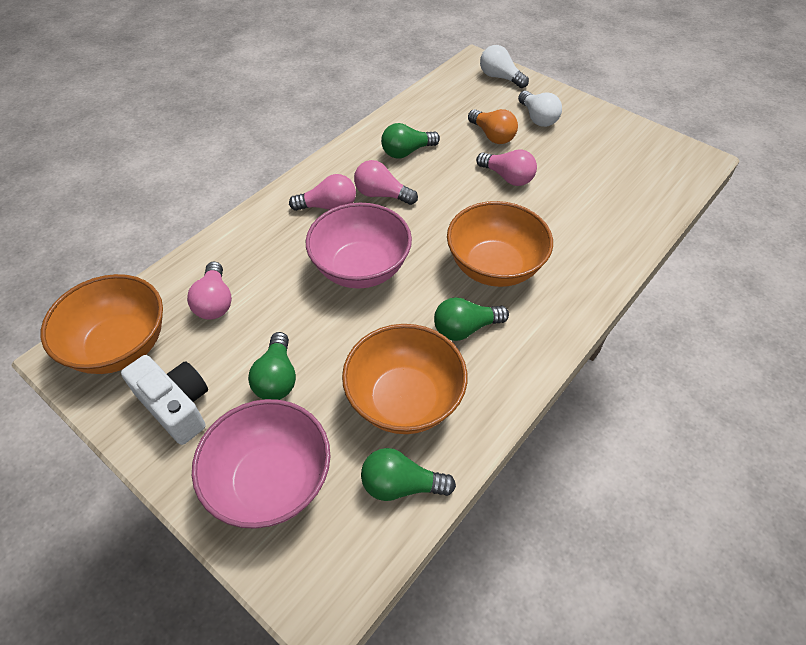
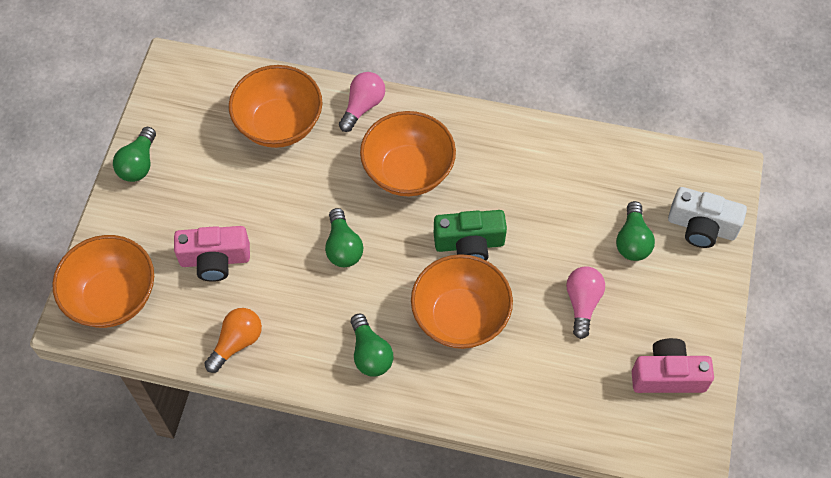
green camera: 0 -> 1
orange bowl: 3 -> 4
pink bowl: 2 -> 0
pink camera: 0 -> 2
pink light bulb: 4 -> 2
white light bulb: 2 -> 0

